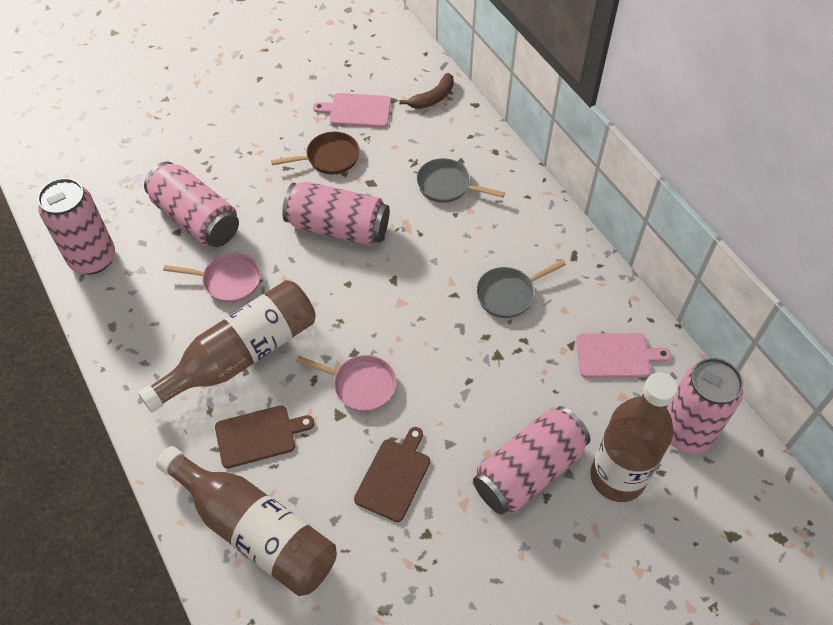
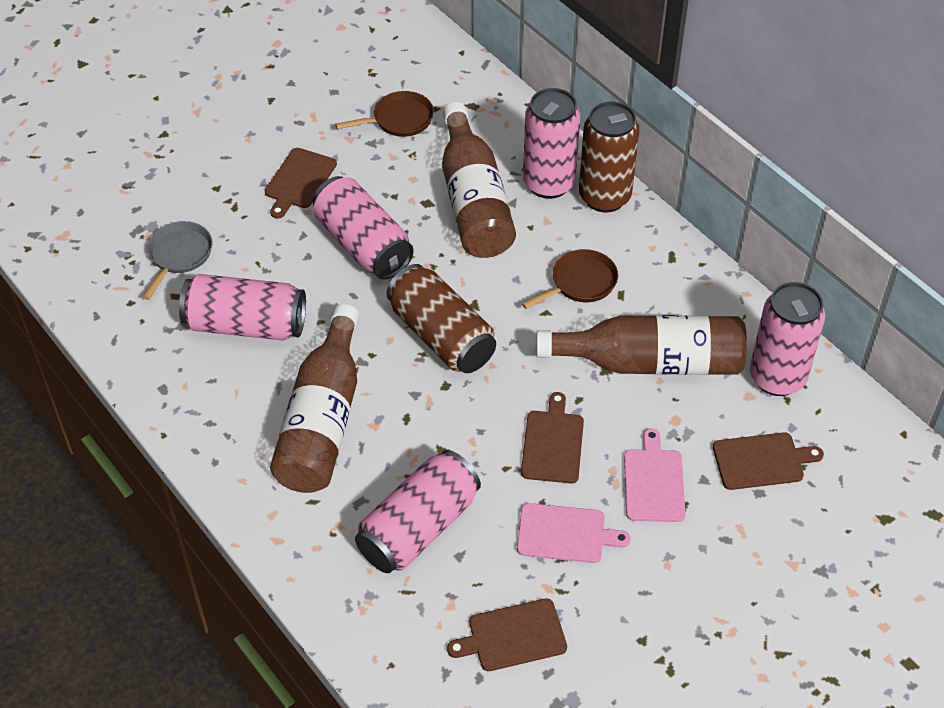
brown banana: 1 -> 0
brown can: 0 -> 2
brown cutting board: 2 -> 4
brown pan: 1 -> 2
grey pan: 2 -> 1
pink pan: 2 -> 0

